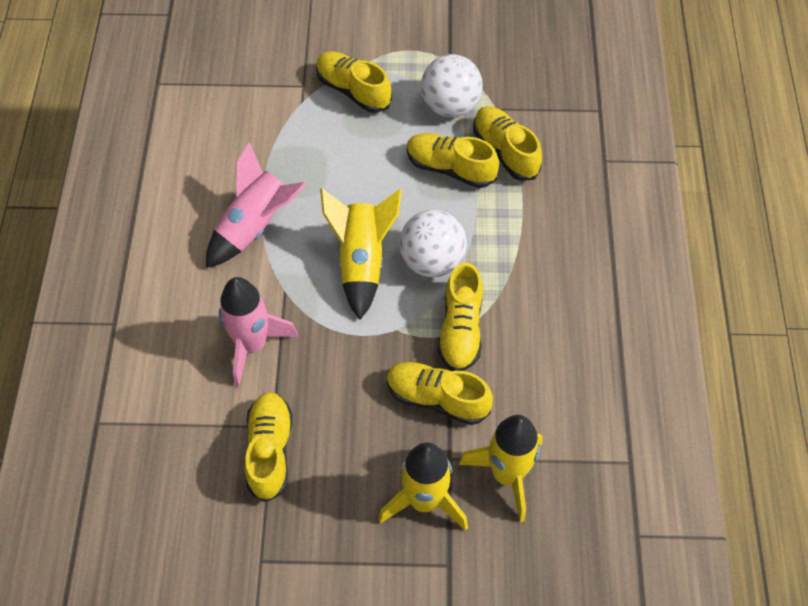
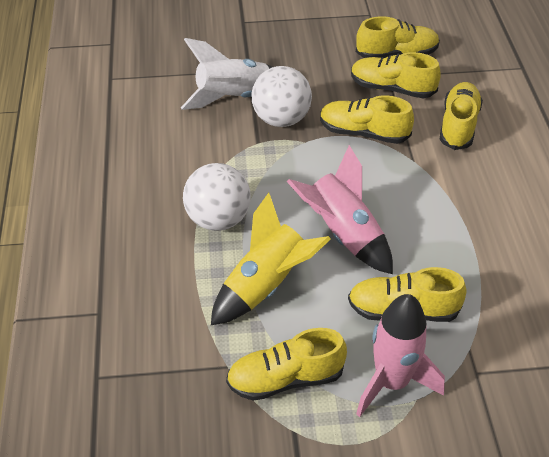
white rocket: 0 -> 1
yellow rocket: 3 -> 1

